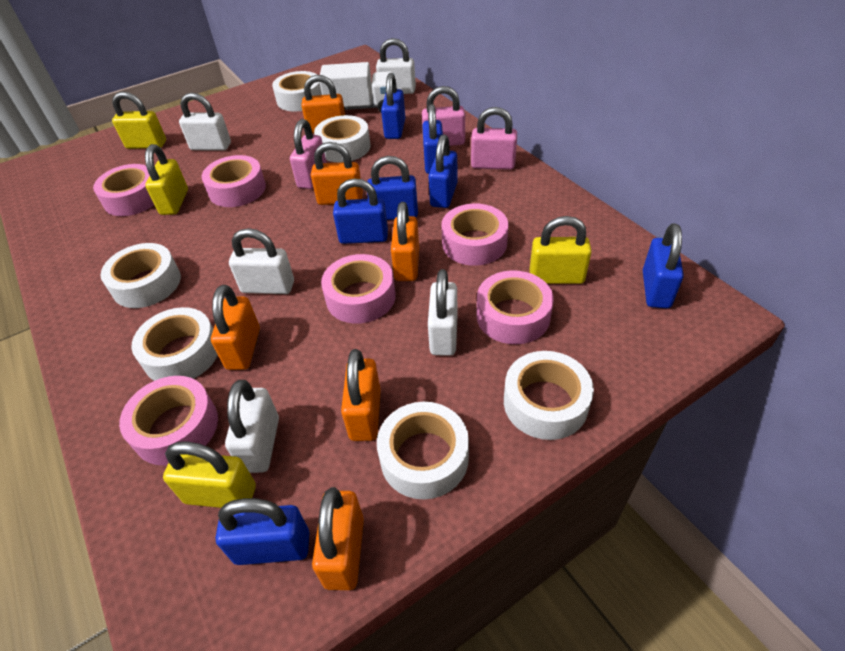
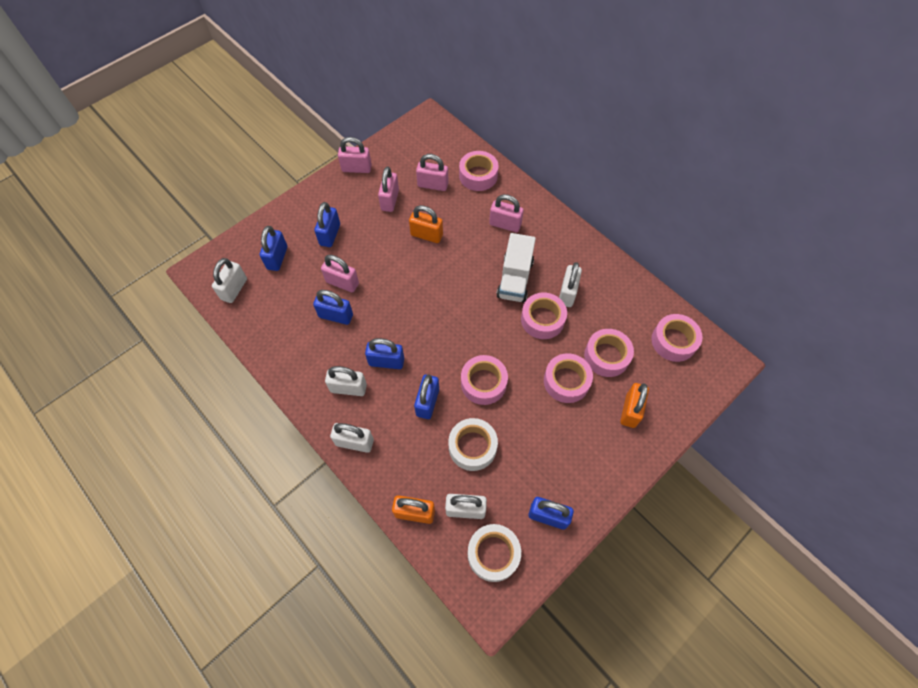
blue padlock: 7 -> 6
orange padlock: 6 -> 3
pink padlock: 3 -> 5
white tape: 6 -> 2
yellow padlock: 4 -> 0

